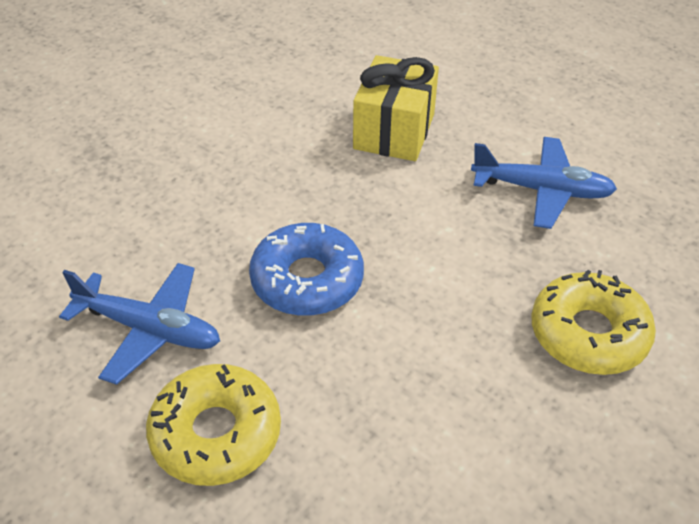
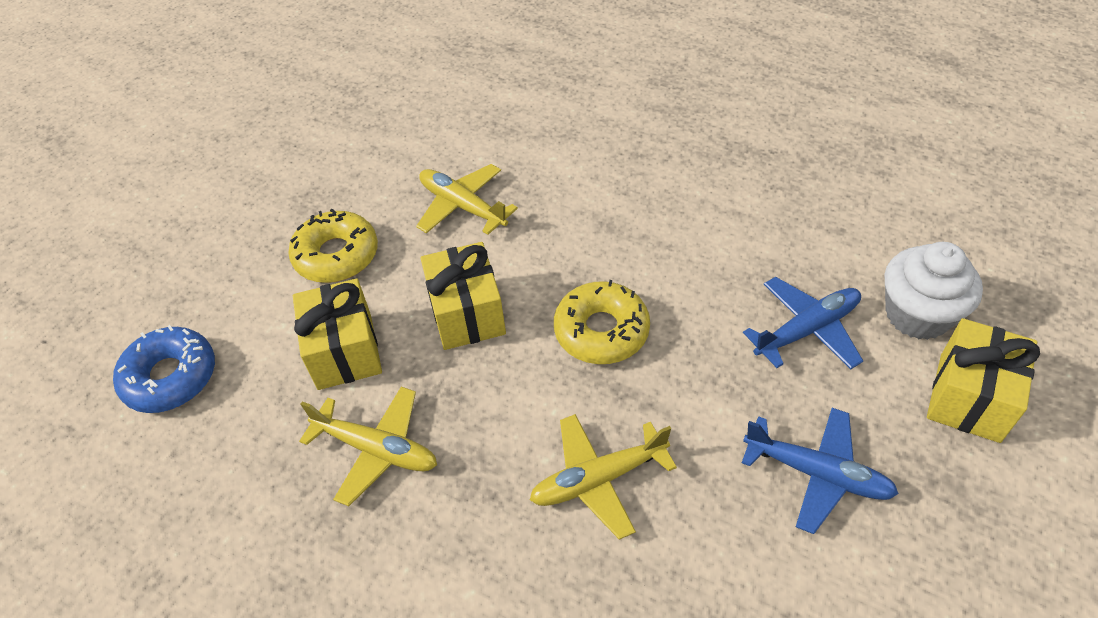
white cupcake: 0 -> 1
yellow gift: 1 -> 3
yellow plane: 0 -> 3

